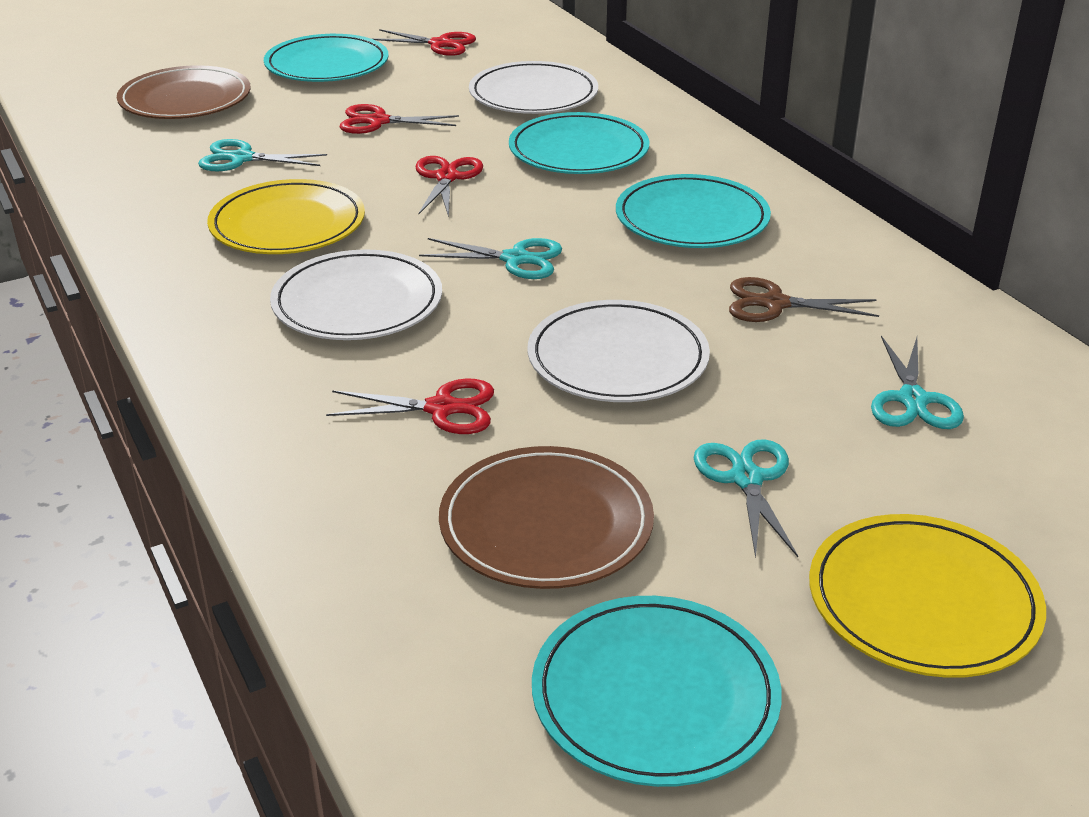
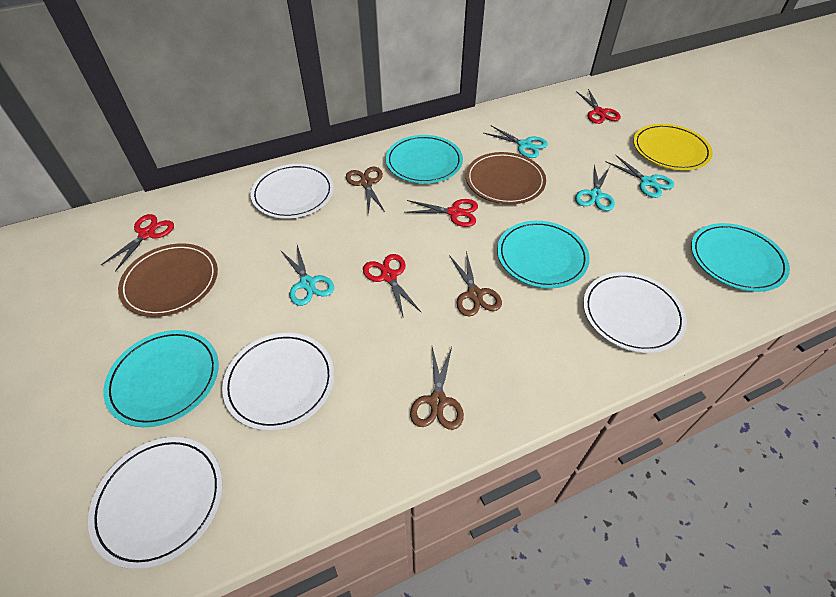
brown scissors: 1 -> 3
white plate: 3 -> 4
yellow plate: 2 -> 1

